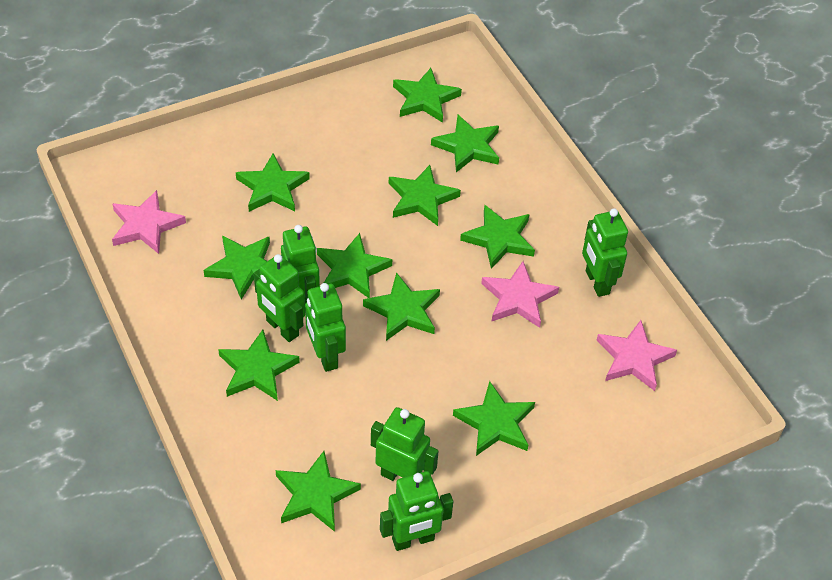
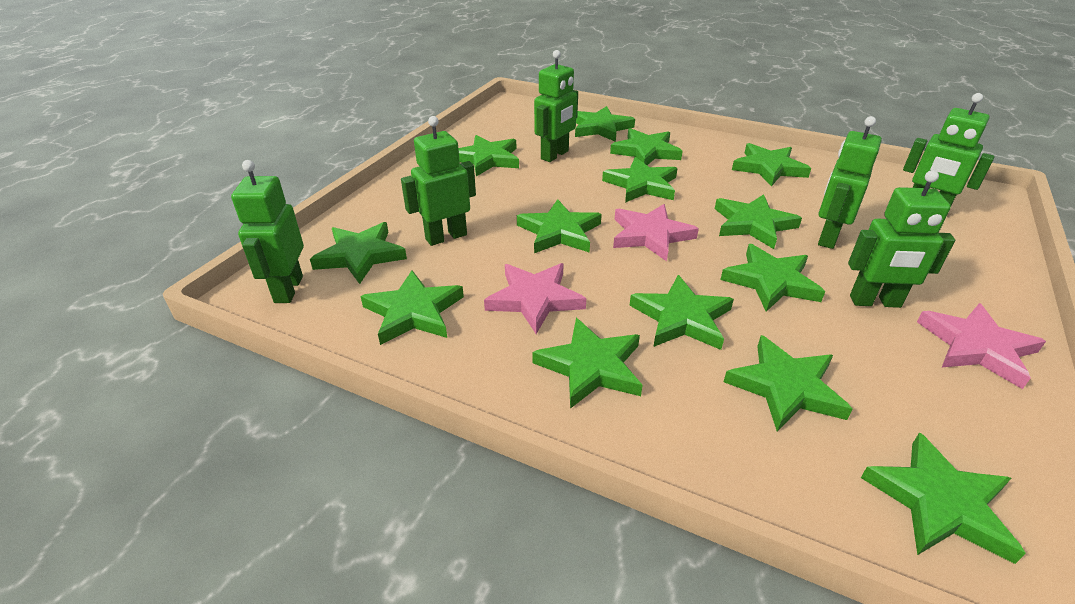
green star: 11 -> 14

